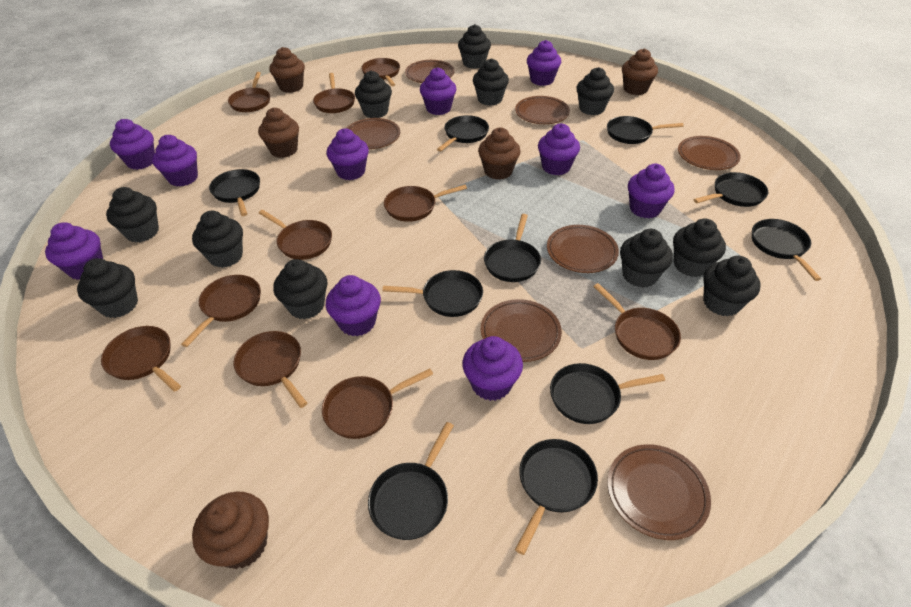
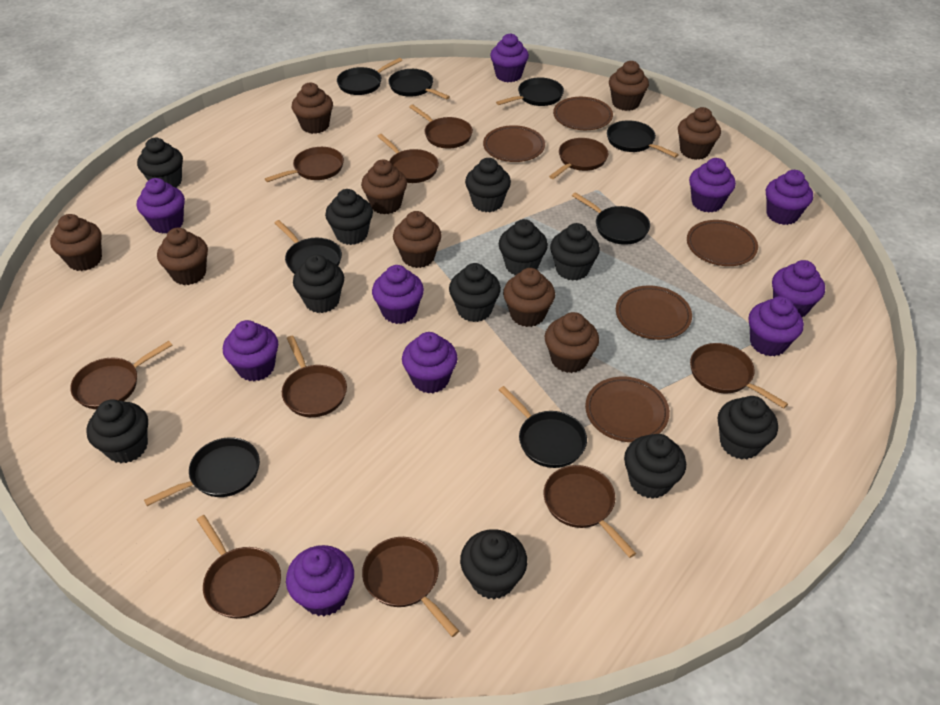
black pan: 10 -> 8
brown cupcake: 5 -> 9
brown plate: 7 -> 5

